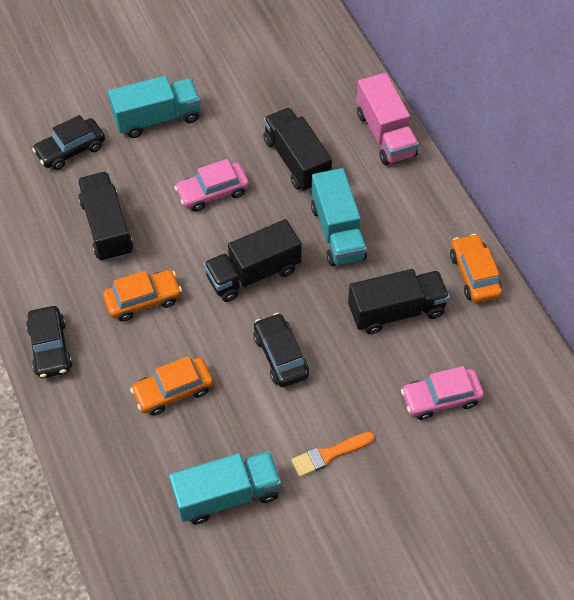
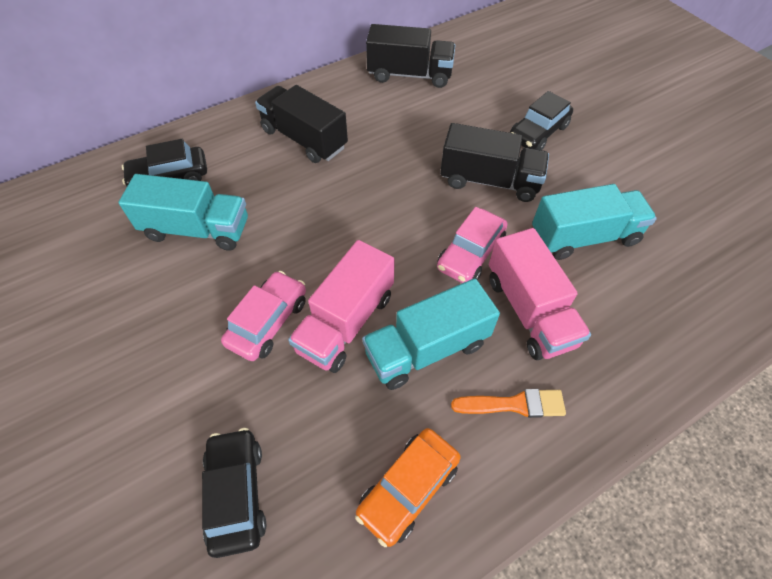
black truck: 4 -> 3
orange car: 3 -> 1
pink truck: 1 -> 2

